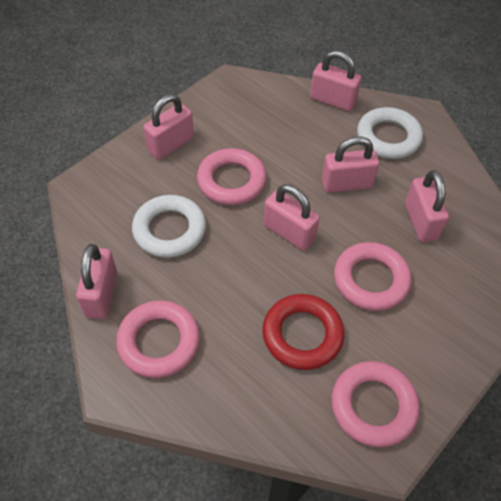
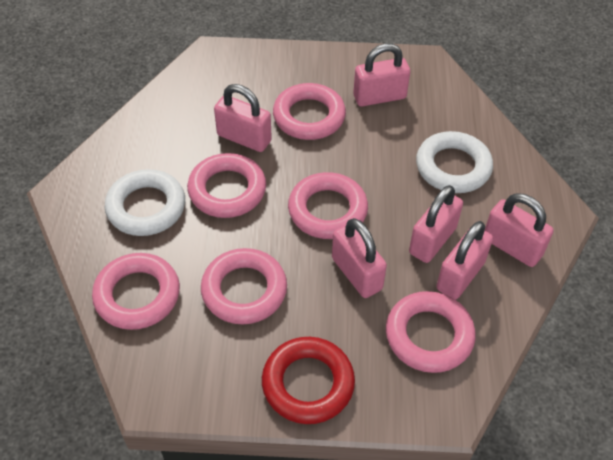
pink ring: 4 -> 6

